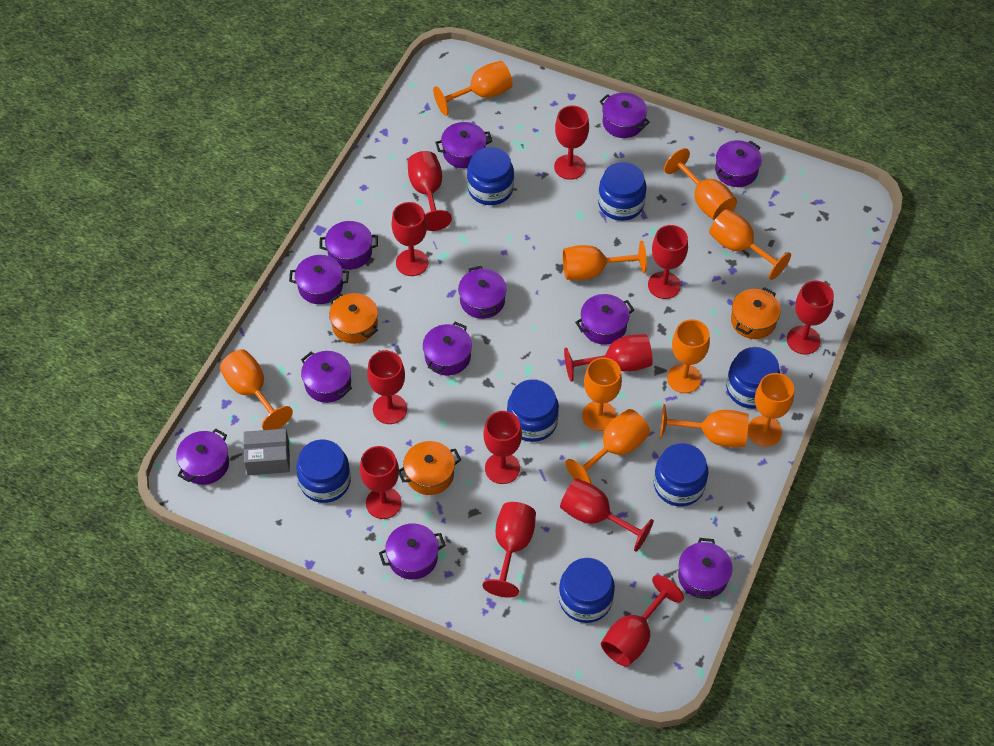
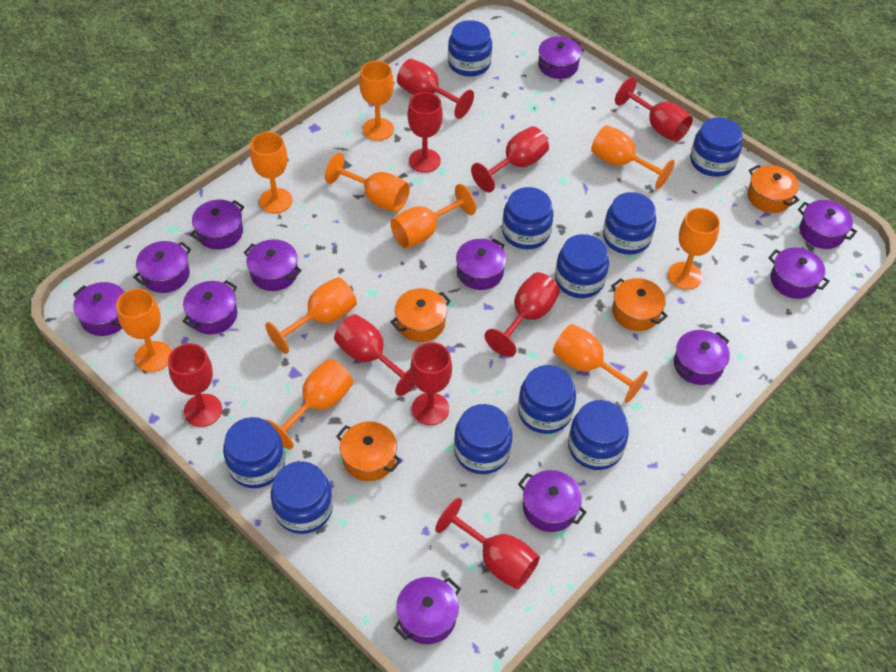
blue jar: 7 -> 10
grey box: 1 -> 0
orange pot: 3 -> 4
red goblet: 12 -> 9

